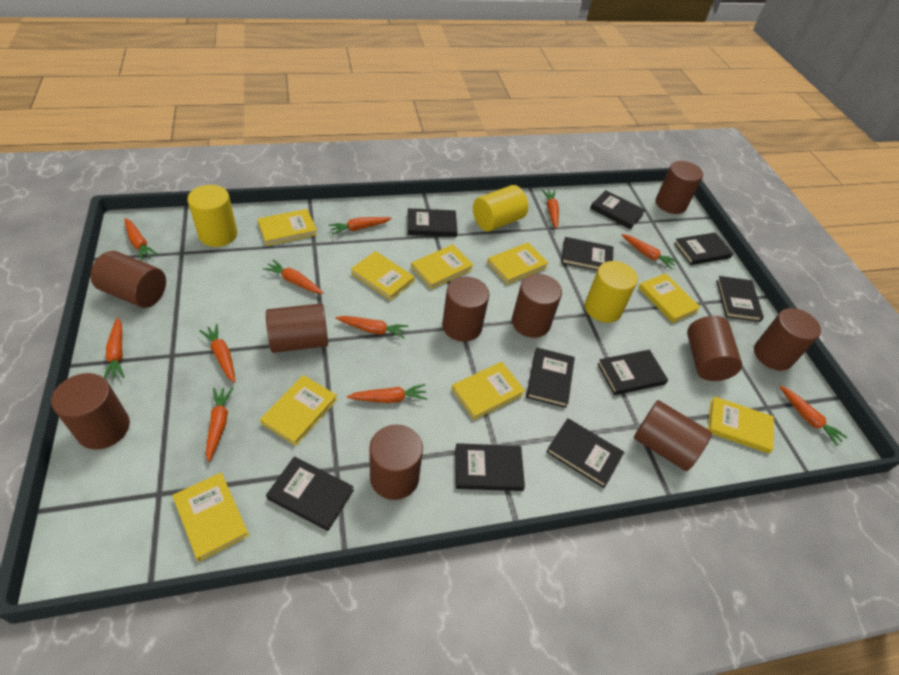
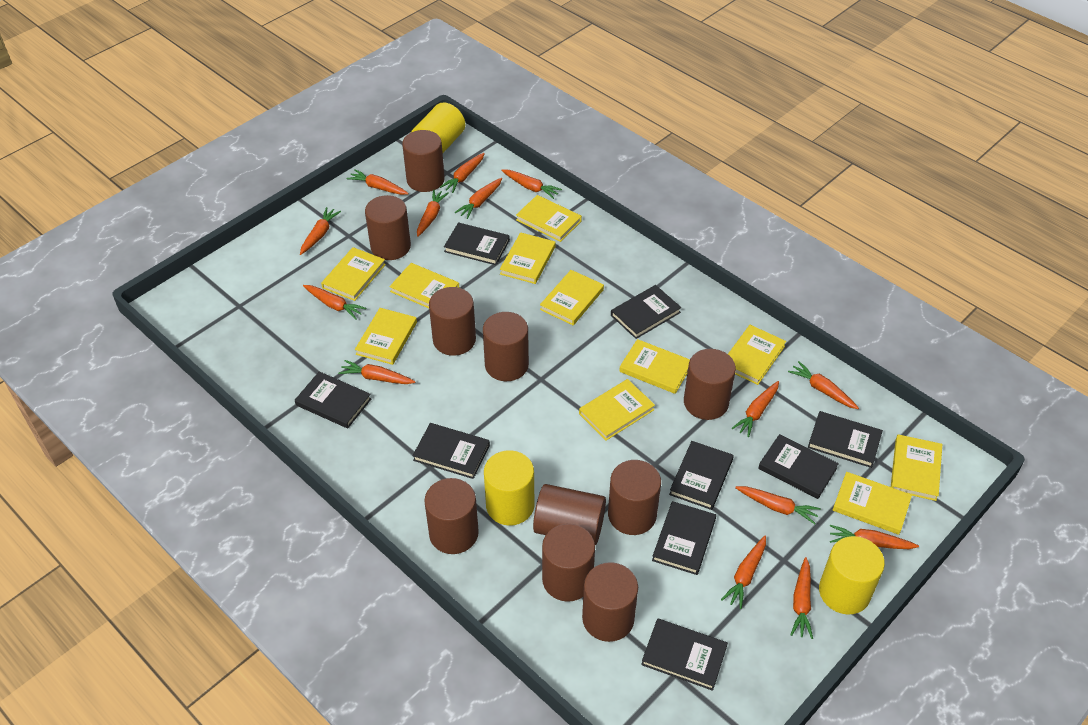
black book: 10 -> 9
orange carrot: 11 -> 14
yellow book: 9 -> 11

